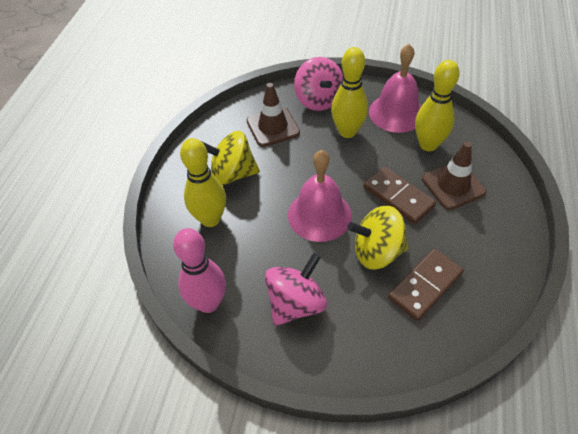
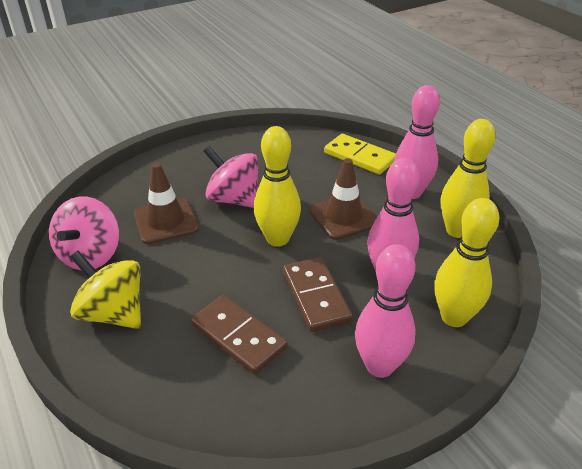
pink bell: 2 -> 0
pink bowling pin: 1 -> 3
yellow domino: 0 -> 1
yellow spinning top: 2 -> 1

